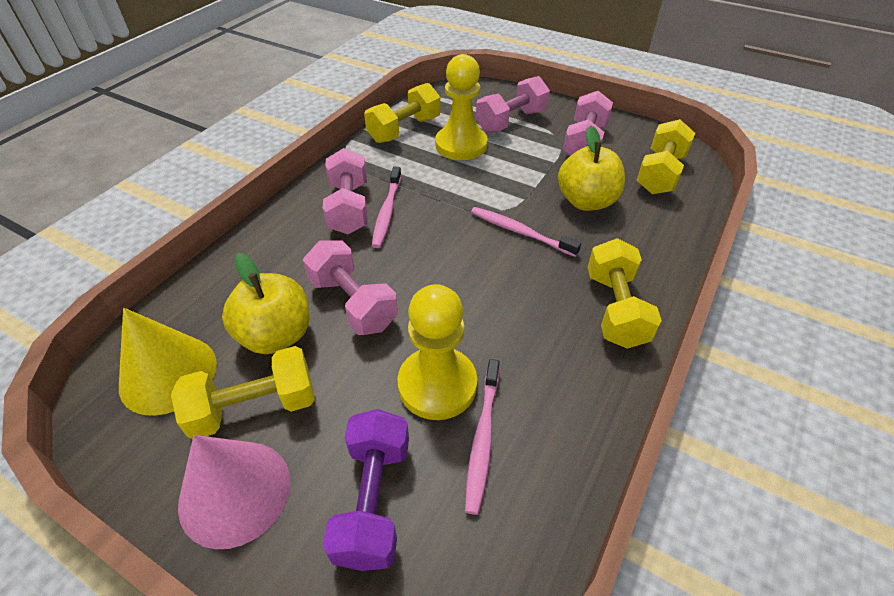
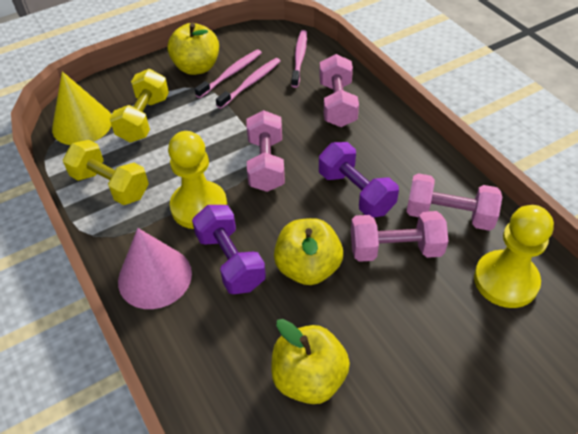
purple dumbbell: 1 -> 2
yellow apple: 2 -> 3
yellow dumbbell: 4 -> 2

